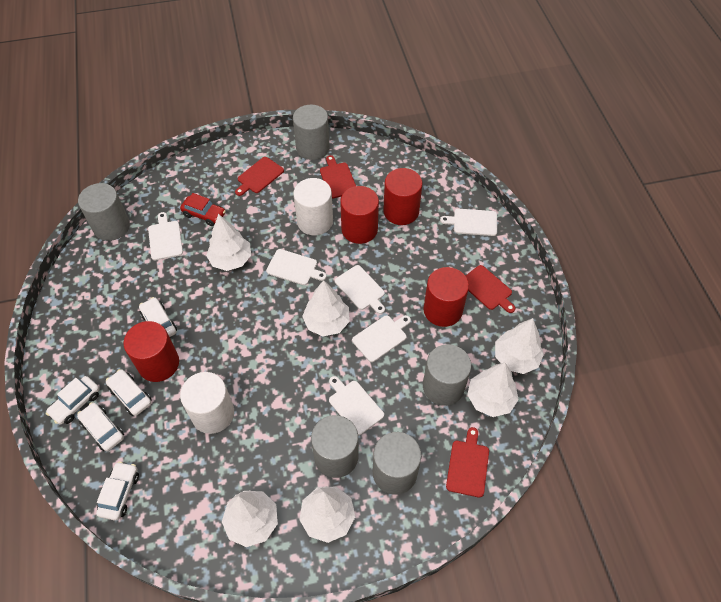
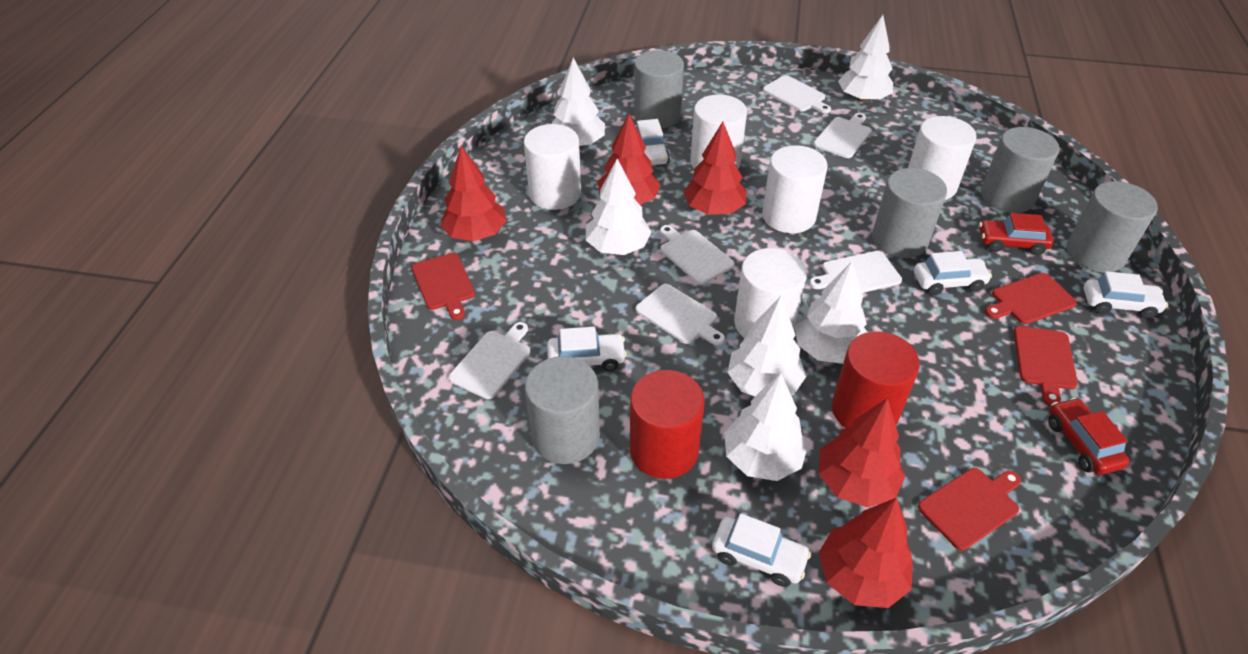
red car: 1 -> 2
red cylinder: 4 -> 2
red tree: 0 -> 5
white cylinder: 2 -> 5

